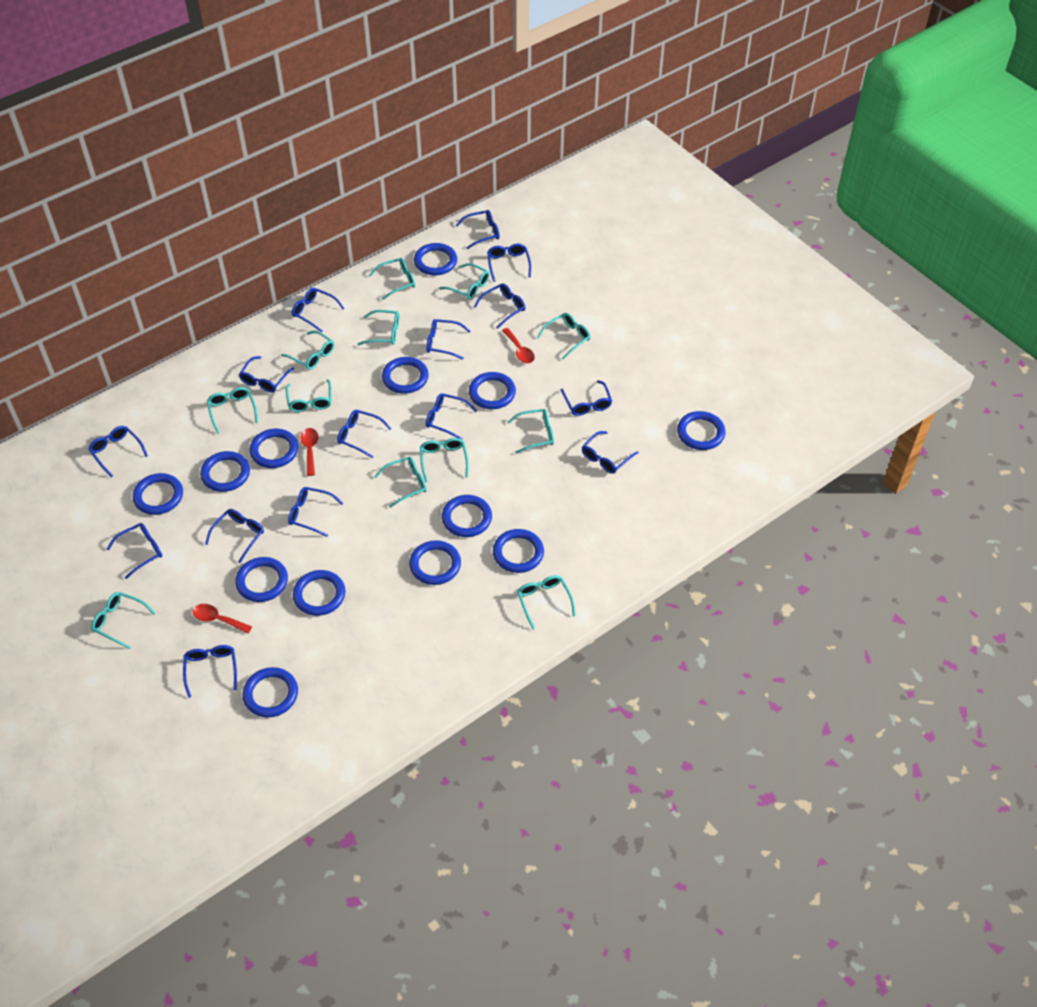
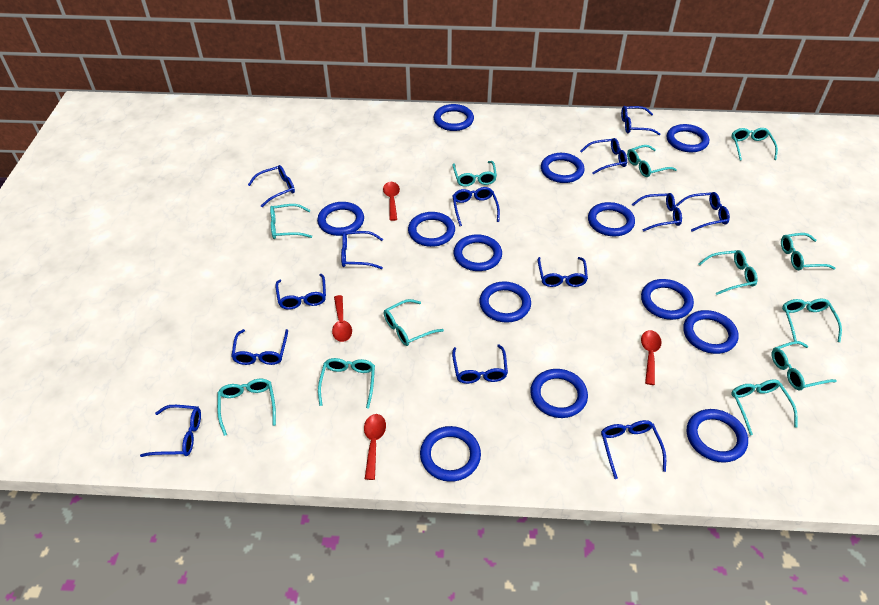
blue glasses: 15 -> 13
red spoon: 3 -> 4

